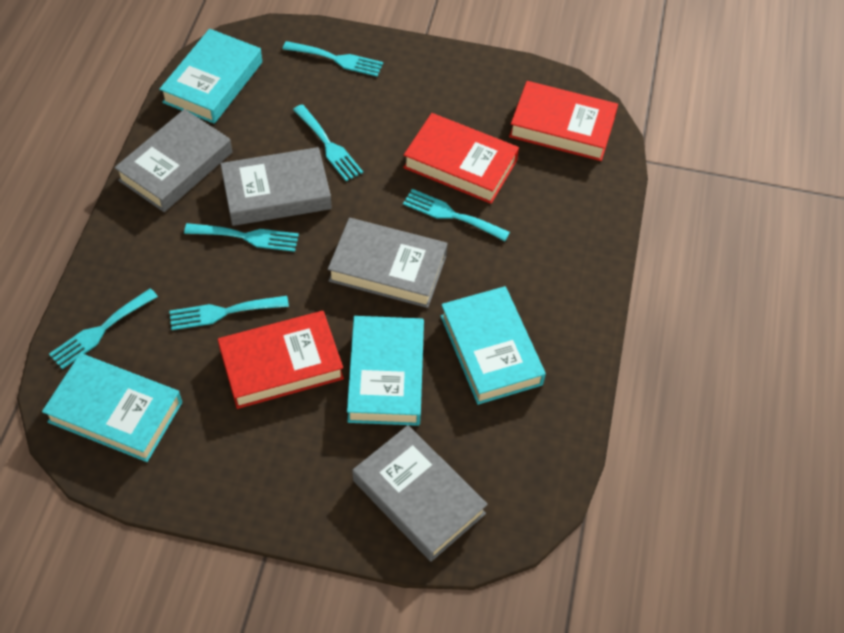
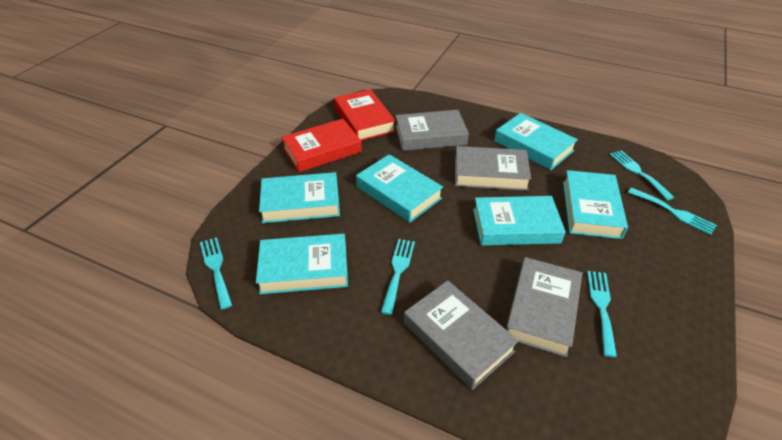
red book: 3 -> 2
turquoise book: 4 -> 6
turquoise fork: 6 -> 5

